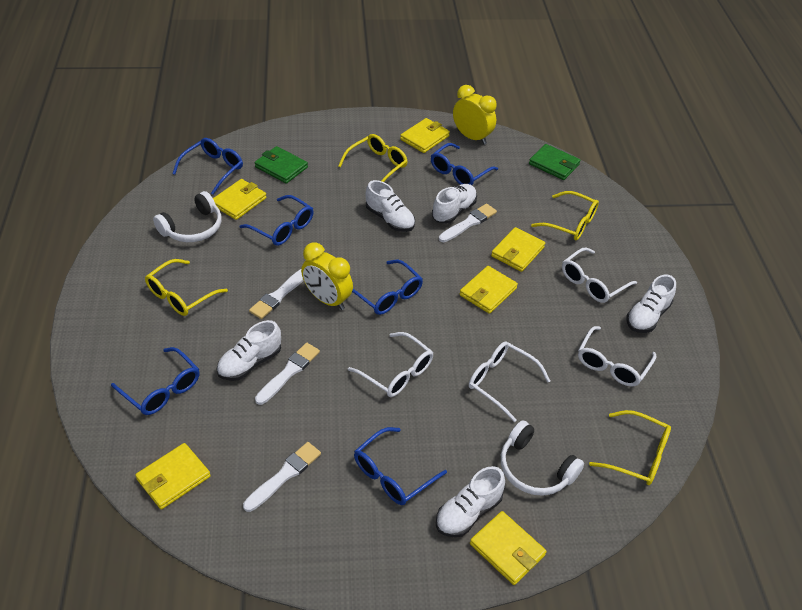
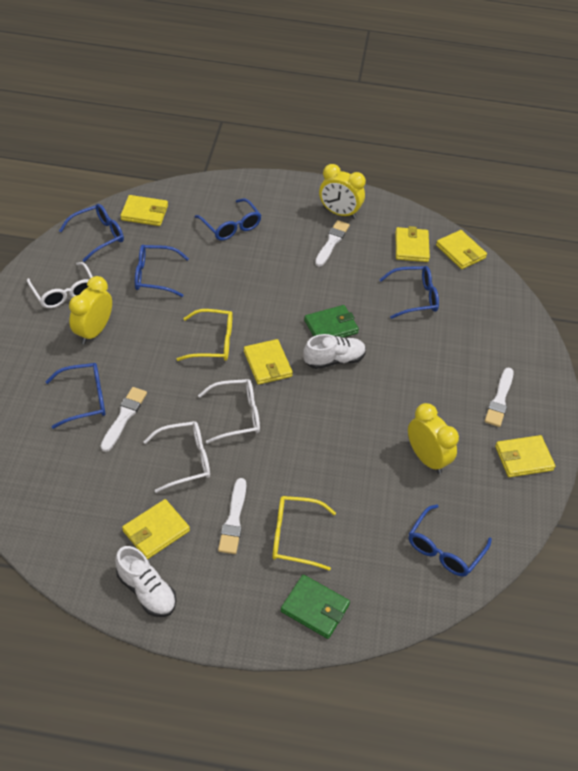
white glasses: 4 -> 3
white headphones: 2 -> 0
white shoe: 5 -> 2
yellow clock: 2 -> 3
yellow glasses: 4 -> 2

